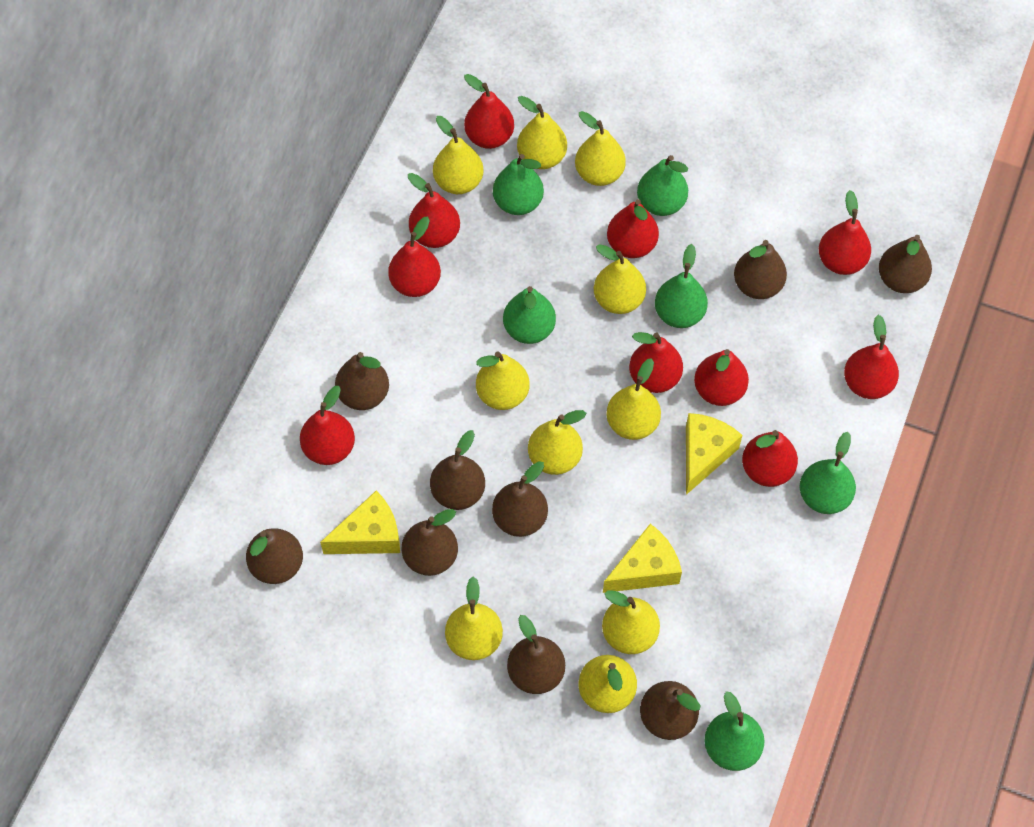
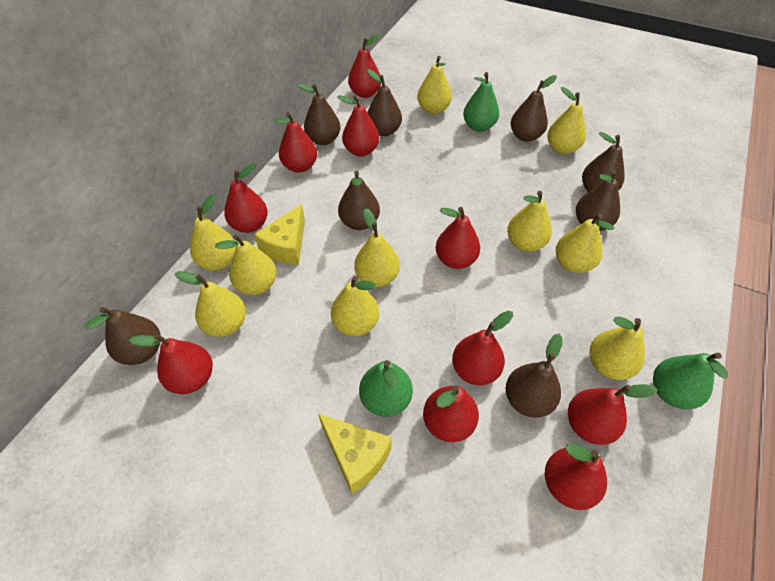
brown pear: 9 -> 8
green pear: 6 -> 3
yellow cheese: 3 -> 2

